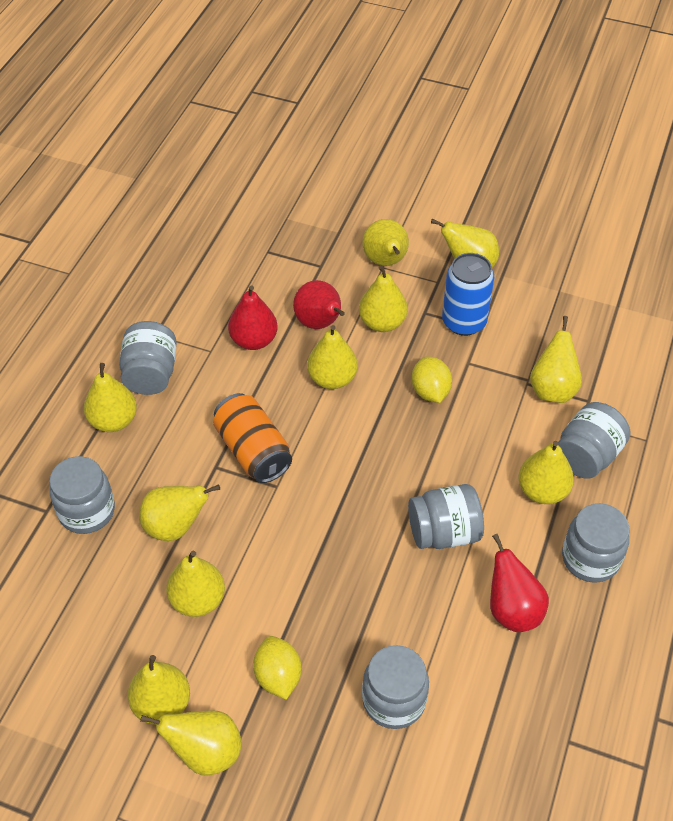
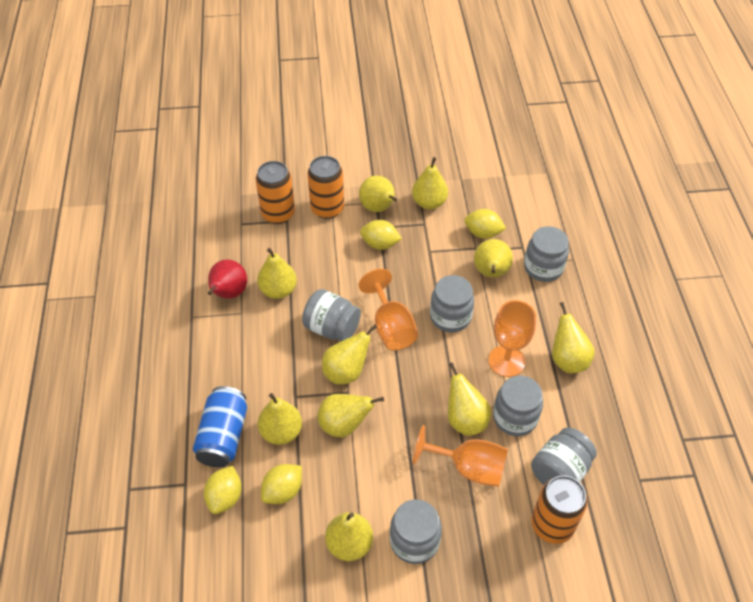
orange can: 1 -> 3
orange goblet: 0 -> 3
red pear: 3 -> 1
yellow lemon: 2 -> 4
yellow pear: 11 -> 10

